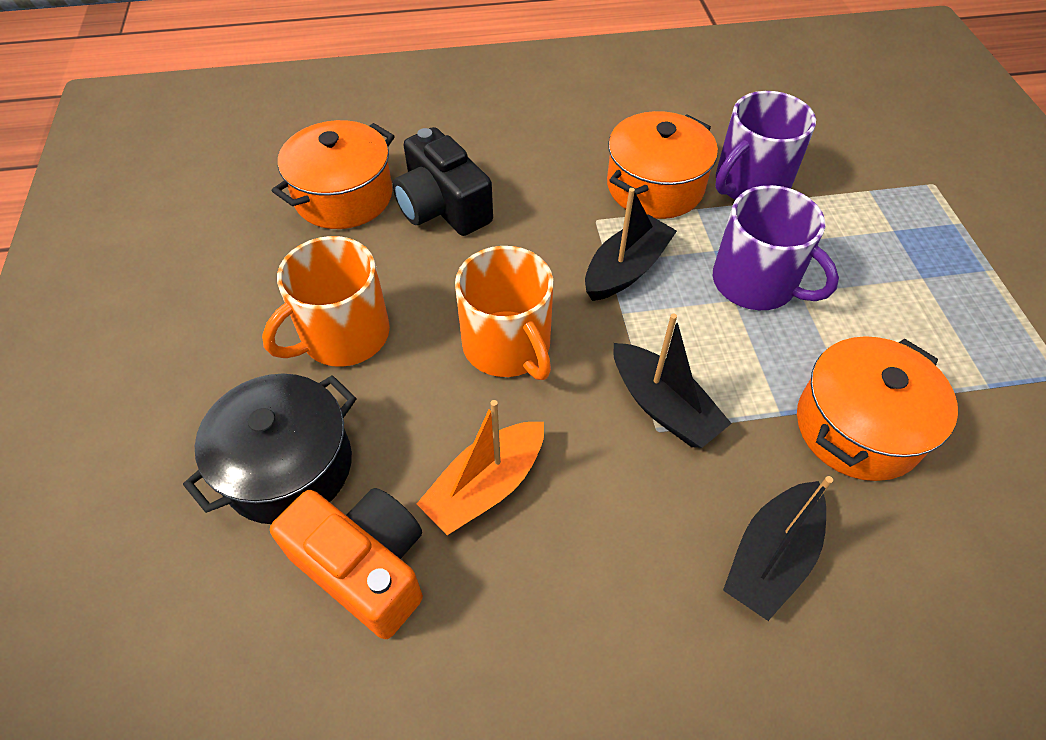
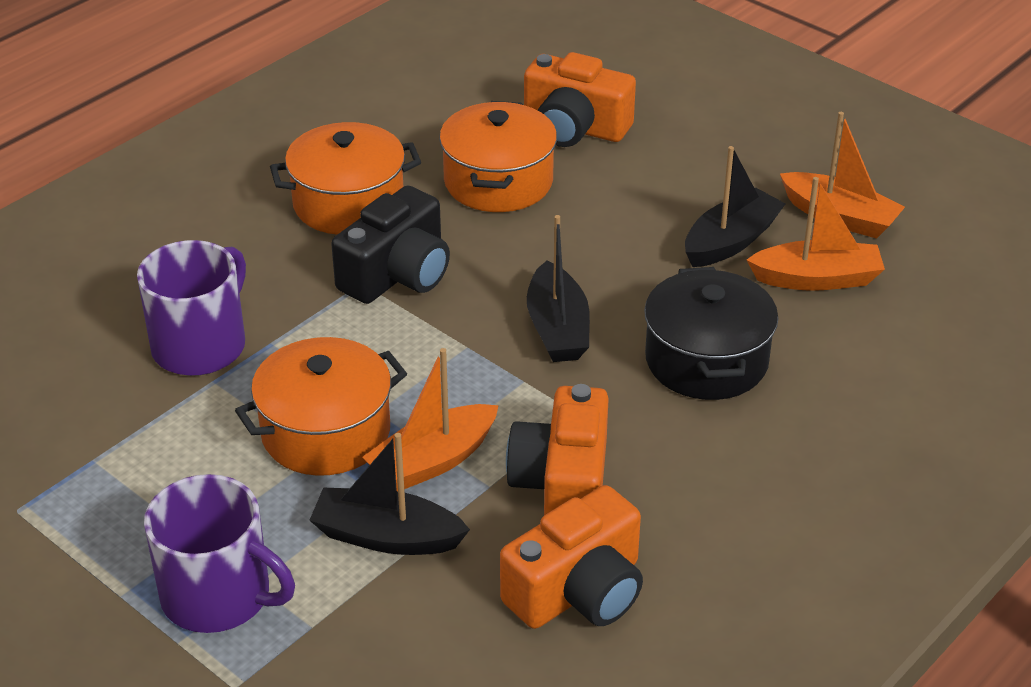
orange boat: 1 -> 3
orange camera: 1 -> 3
orange mug: 2 -> 0

